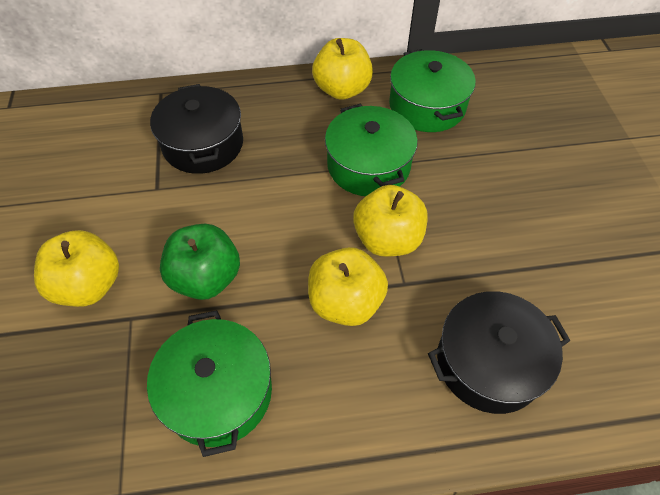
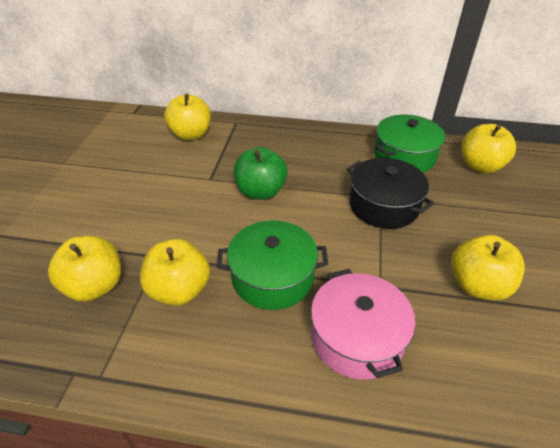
black pot: 2 -> 1
green pot: 3 -> 2
pink pot: 0 -> 1
yellow apple: 4 -> 5

